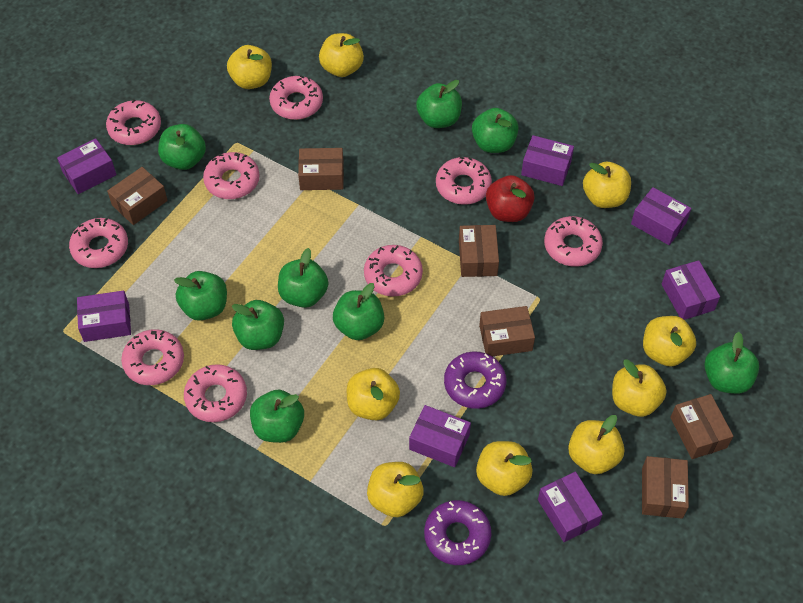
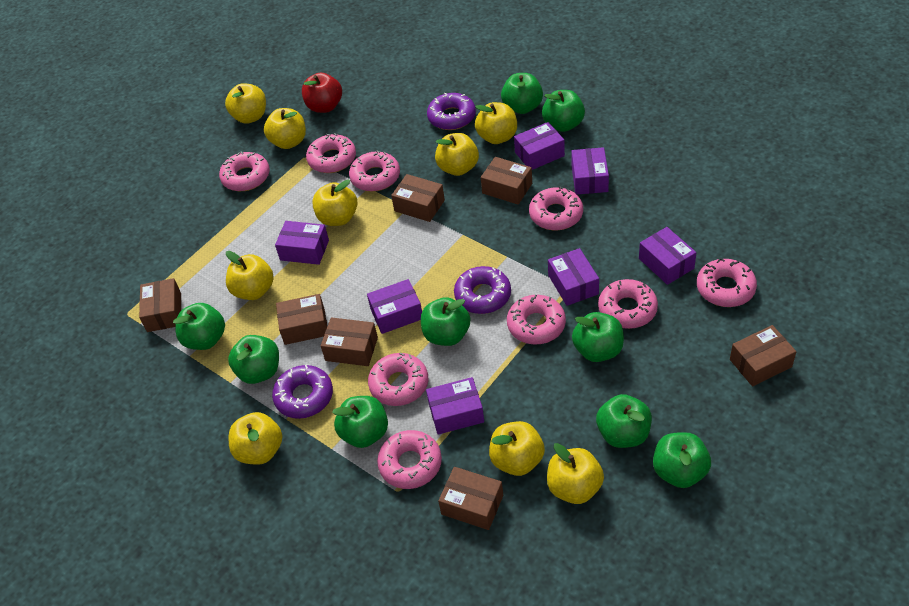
brown box: 6 -> 7
purple donut: 2 -> 3

